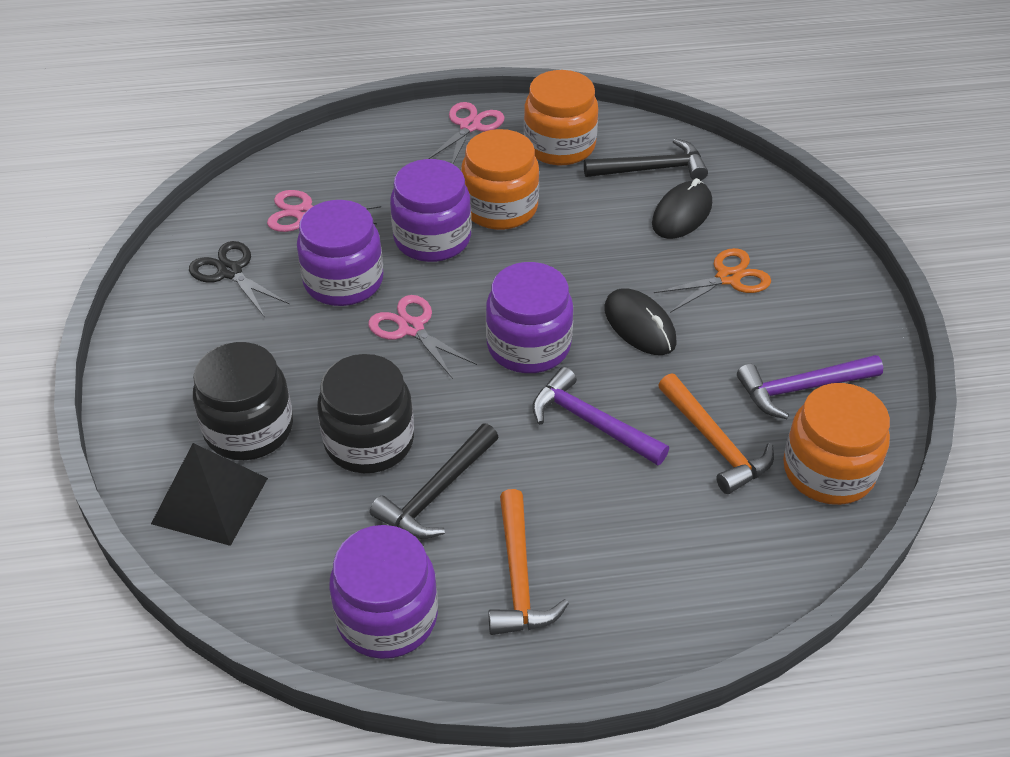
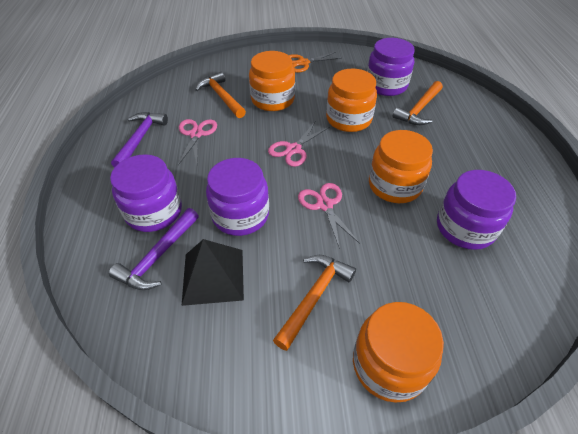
black hammer: 2 -> 0
black jar: 2 -> 0
black mouse: 2 -> 0
black scissors: 1 -> 0
orange hammer: 2 -> 3
orange jar: 3 -> 4

